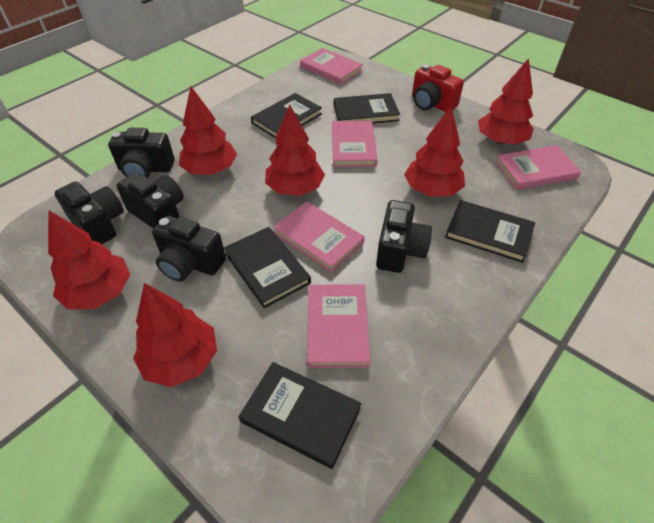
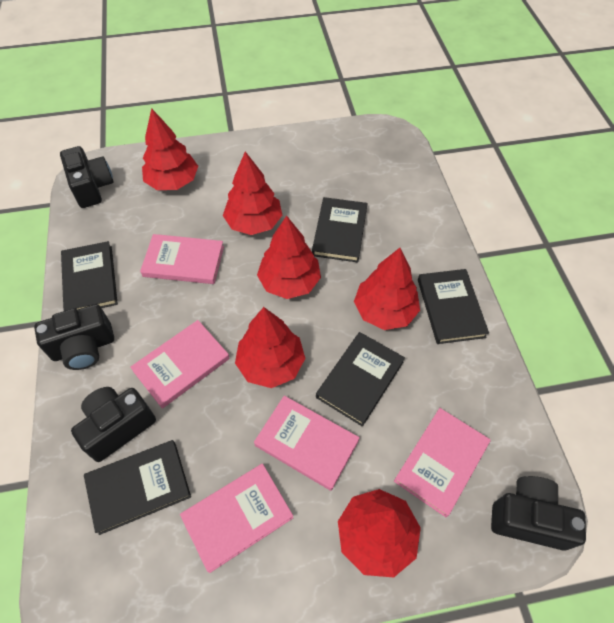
black camera: 5 -> 4
red camera: 1 -> 0

